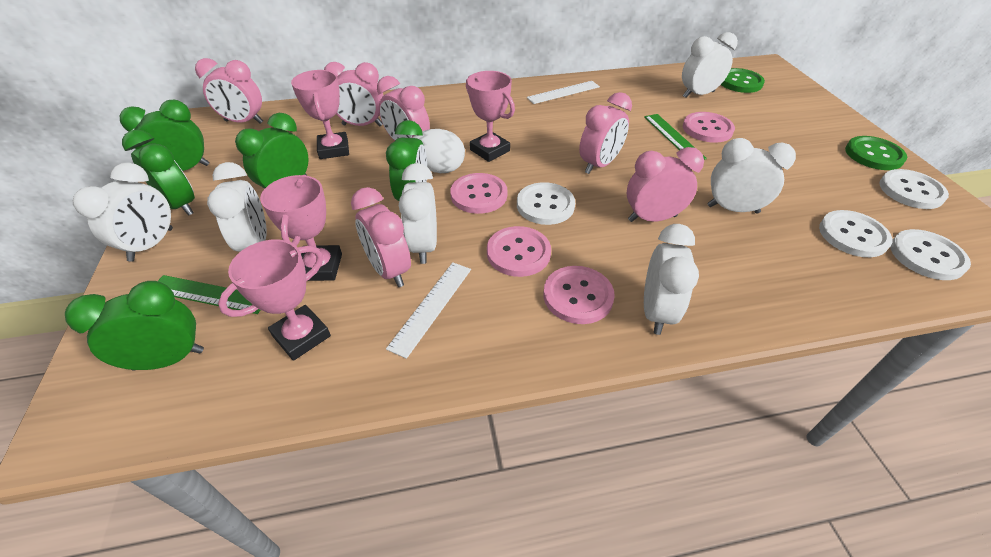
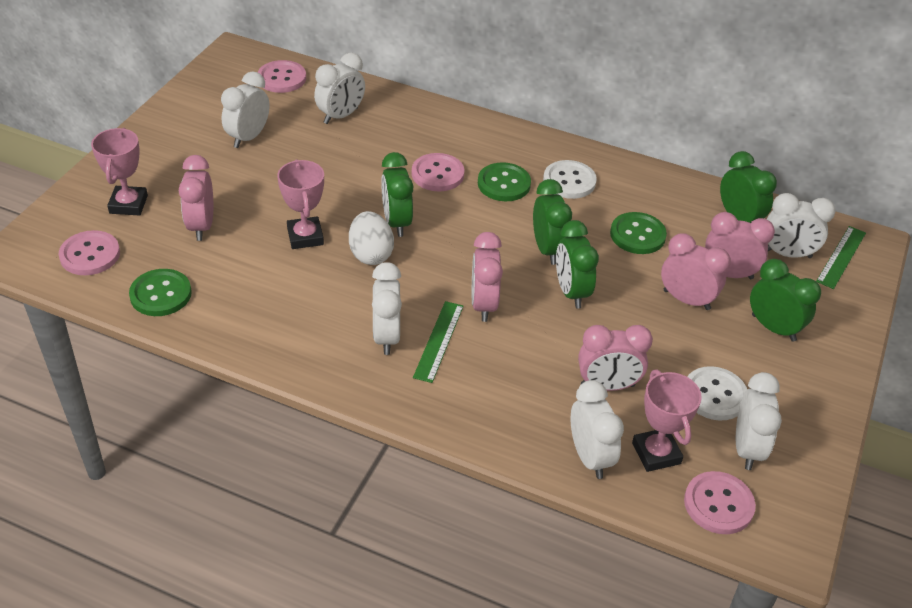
green button: 2 -> 3
pink clock: 6 -> 5
pink trophy: 4 -> 3
white button: 4 -> 2
white ruler: 2 -> 0

